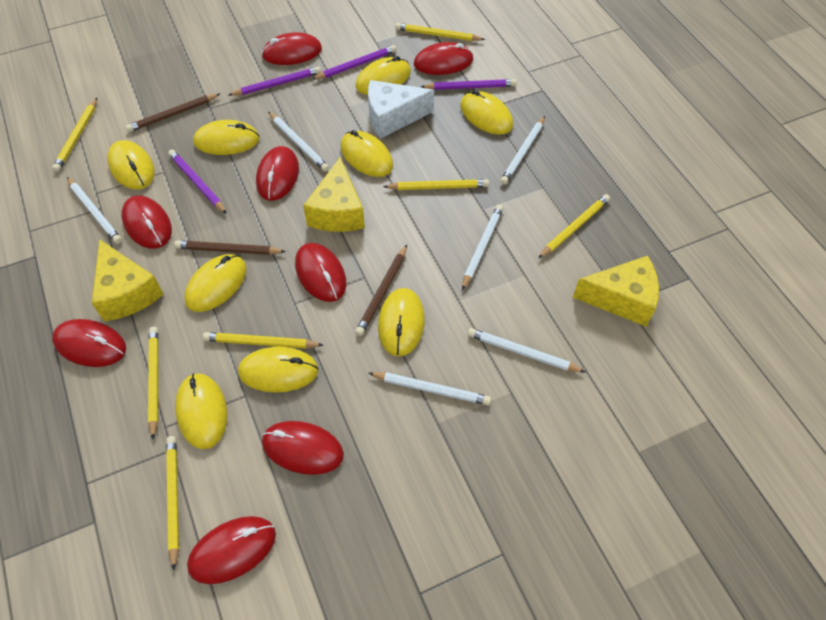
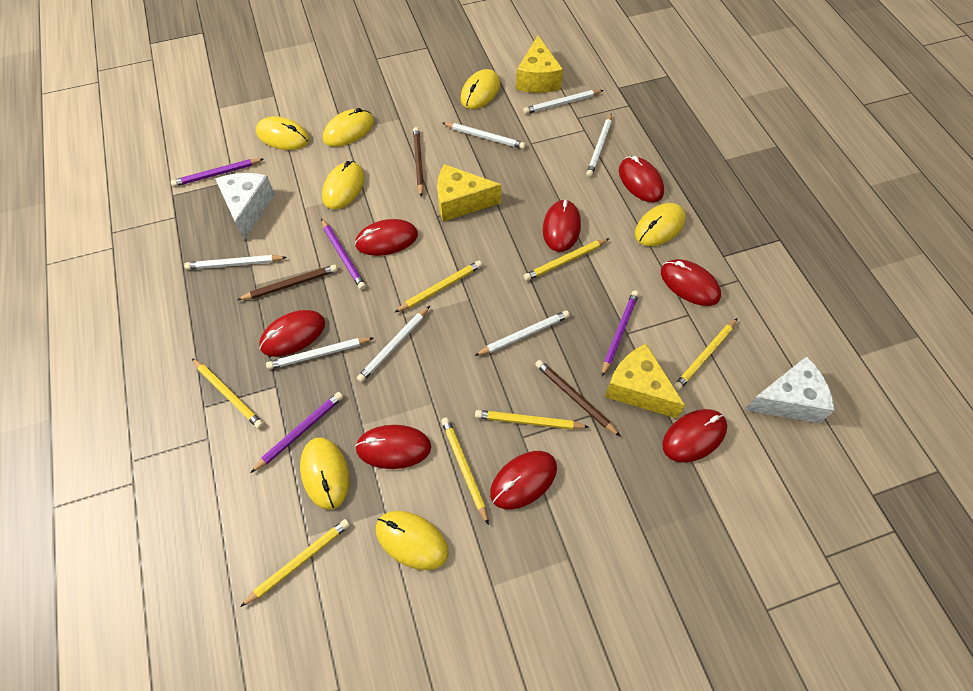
white cheese: 1 -> 2
white pencil: 6 -> 7
yellow mouse: 9 -> 7

